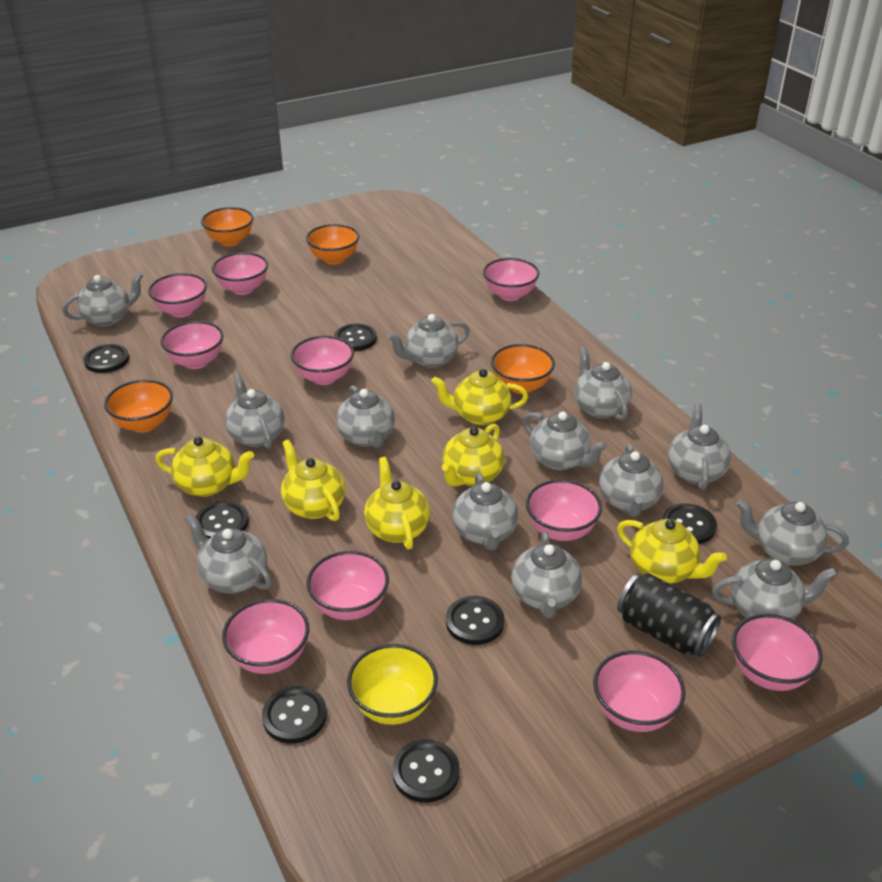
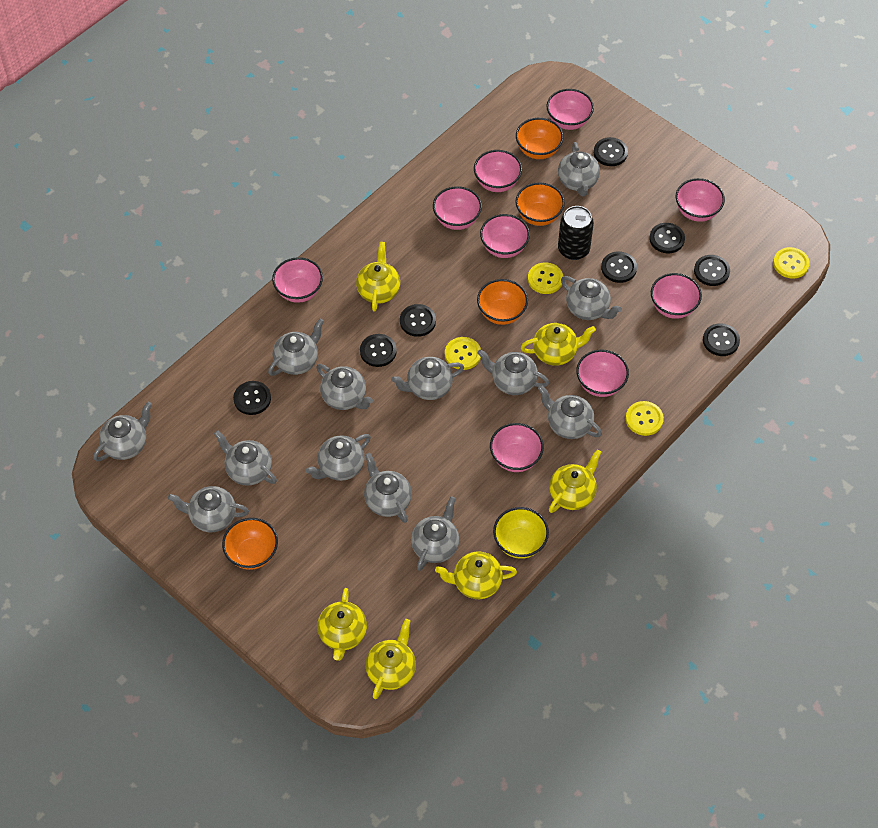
black button: 7 -> 8
pink bowl: 10 -> 9
yellow button: 0 -> 4

